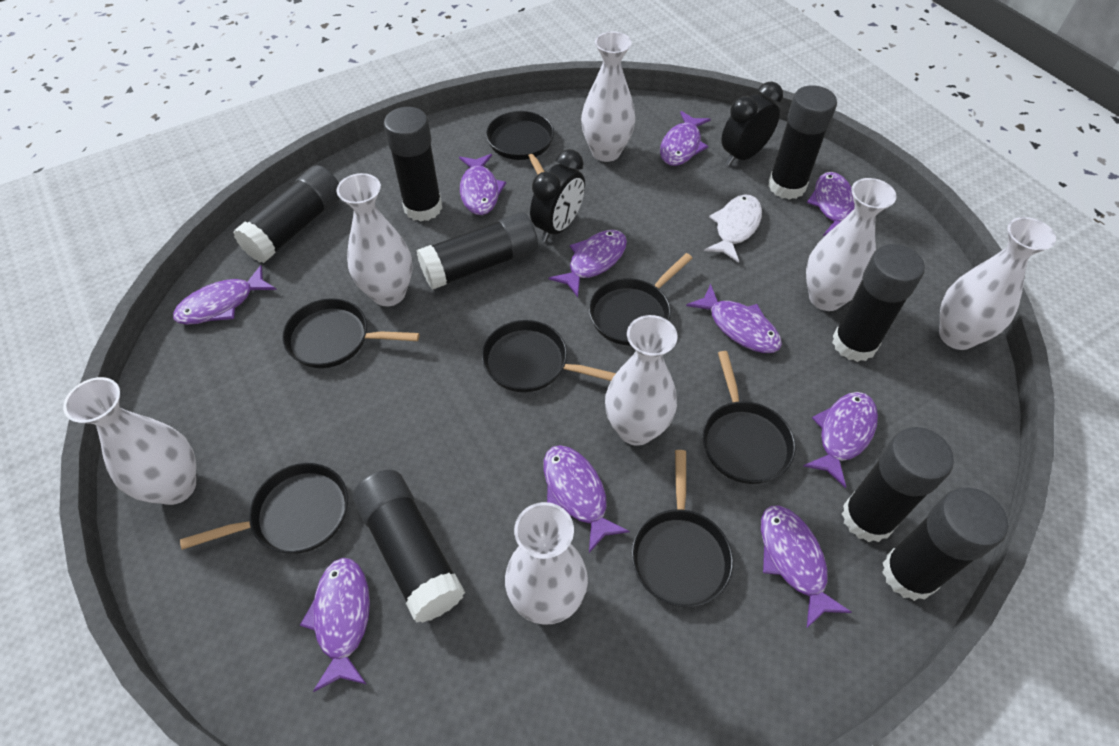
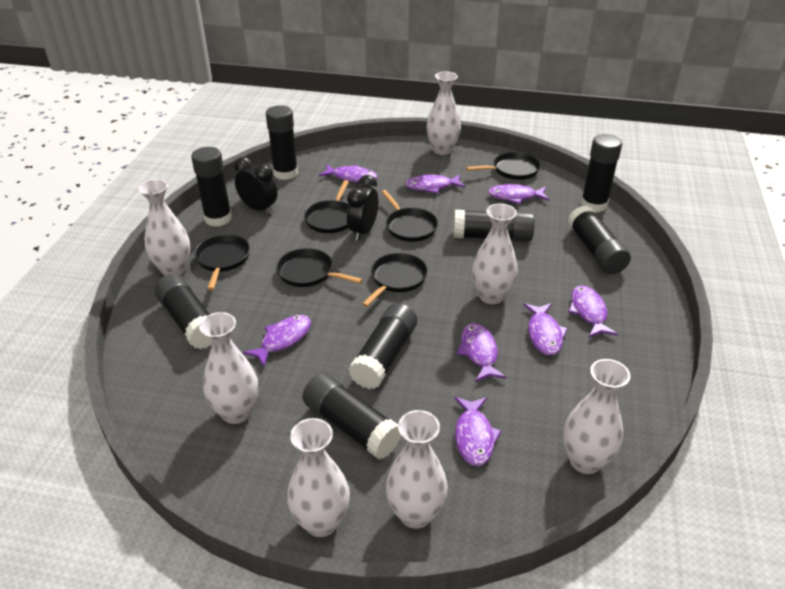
black pan: 7 -> 6
purple fish: 10 -> 8
white fish: 1 -> 0

